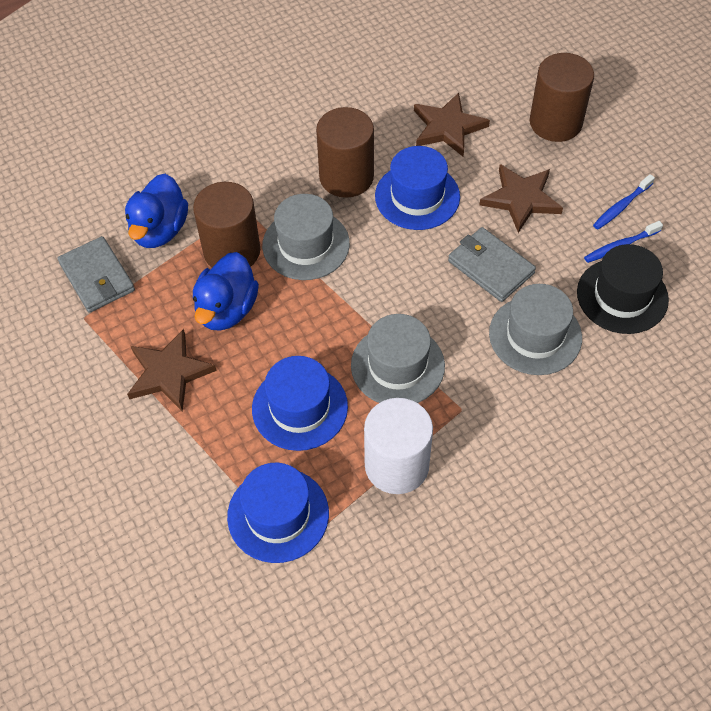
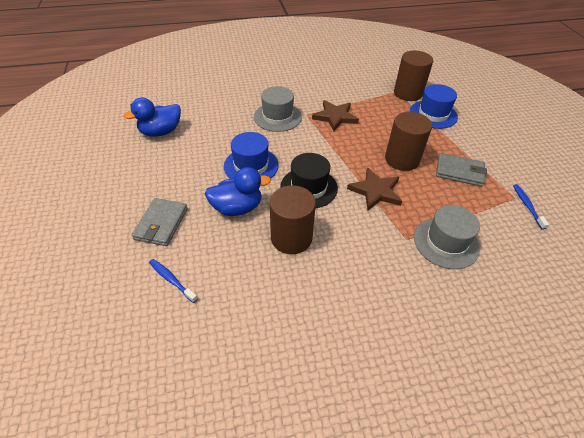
blue hat: 3 -> 2
brown star: 3 -> 2
grey hat: 3 -> 2
white cylinder: 1 -> 0

